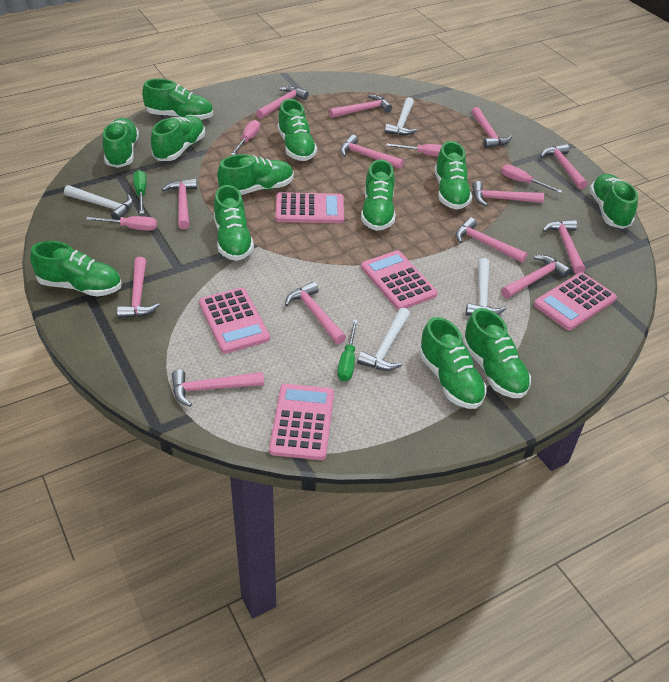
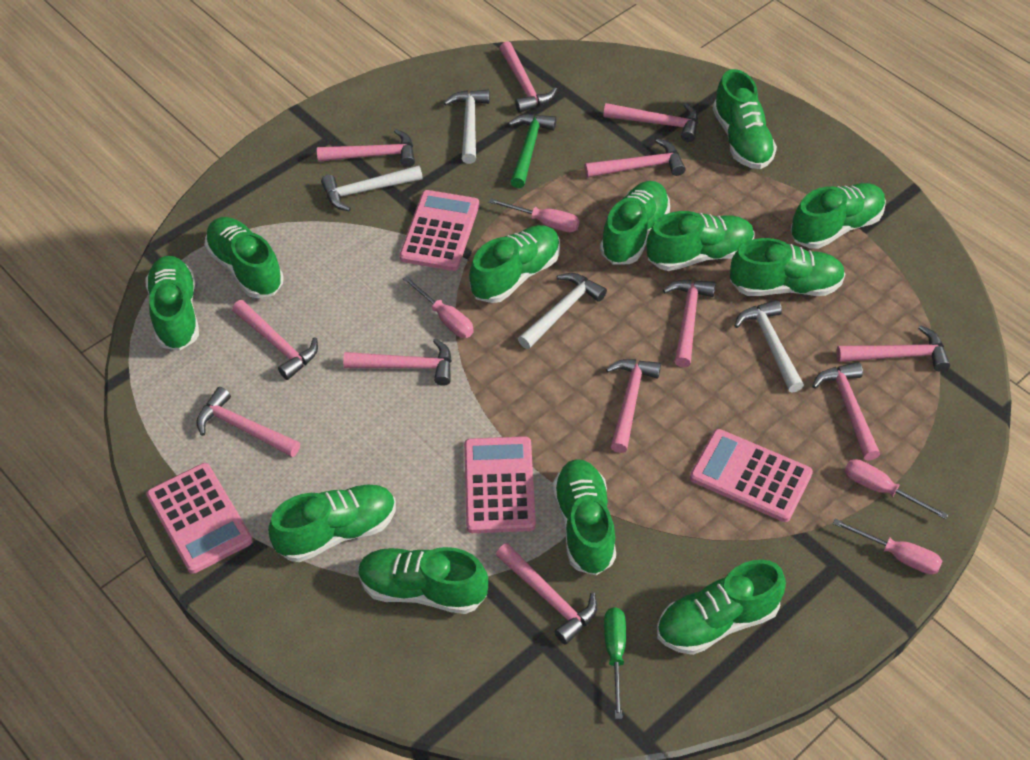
green hammer: 0 -> 1
green screwdriver: 2 -> 1
pink calculator: 5 -> 4
pink hammer: 13 -> 12

